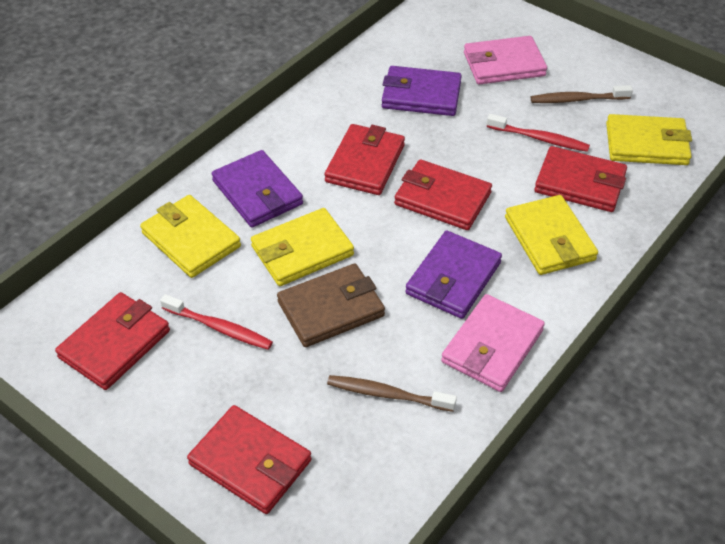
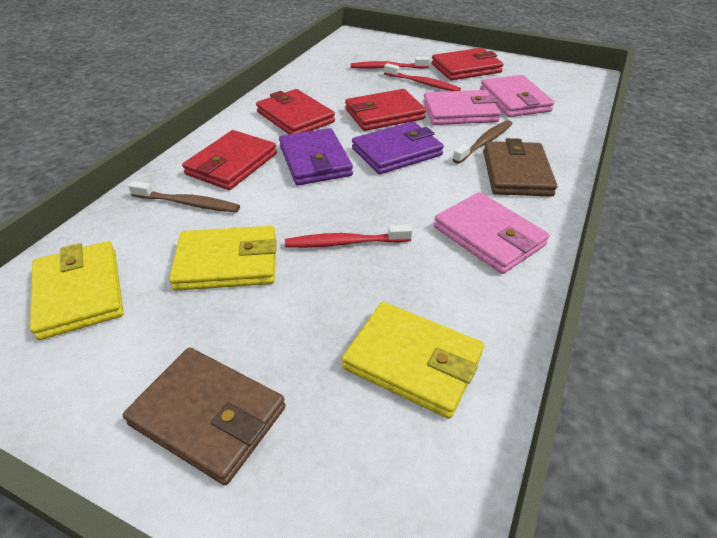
brown wallet: 1 -> 2
pink wallet: 2 -> 3
purple wallet: 3 -> 2
red toothbrush: 2 -> 3
red wallet: 5 -> 4
yellow wallet: 4 -> 3

